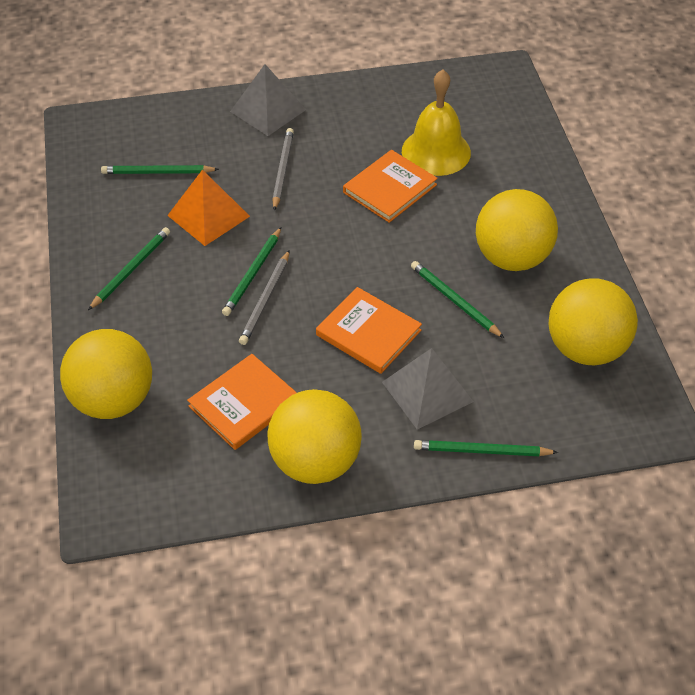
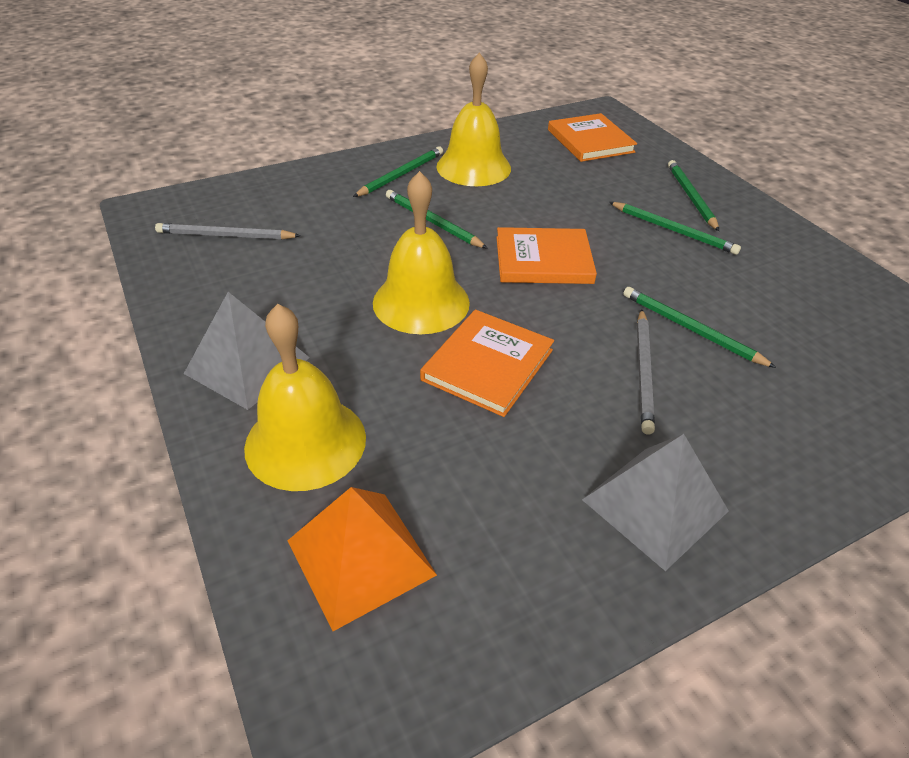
yellow ball: 4 -> 0
yellow bell: 1 -> 3

